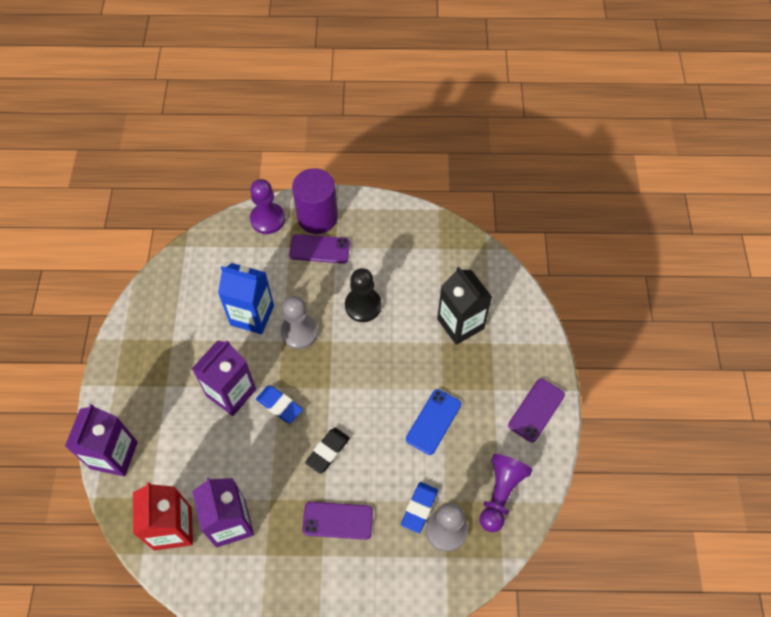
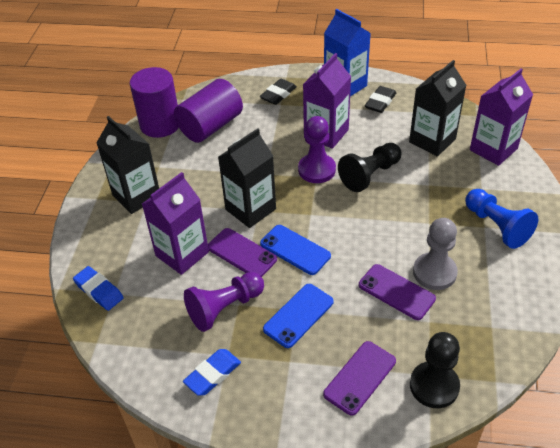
black carton: 1 -> 3
black eraser: 1 -> 2
black pawn: 1 -> 2
blue pawn: 0 -> 1
blue phone: 1 -> 2
grey pawn: 2 -> 1
purple cylinder: 1 -> 2
red carton: 1 -> 0

